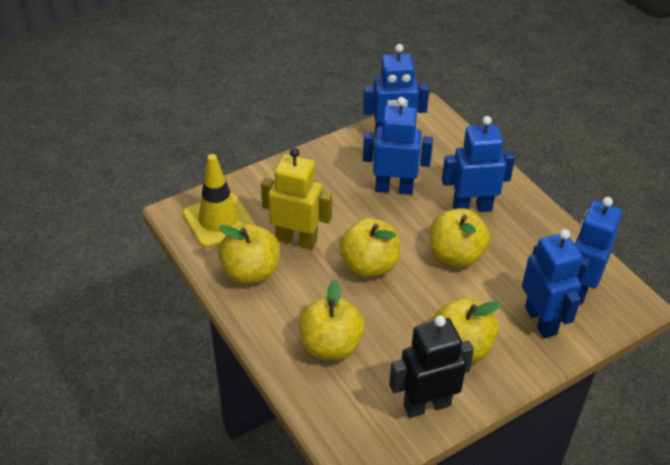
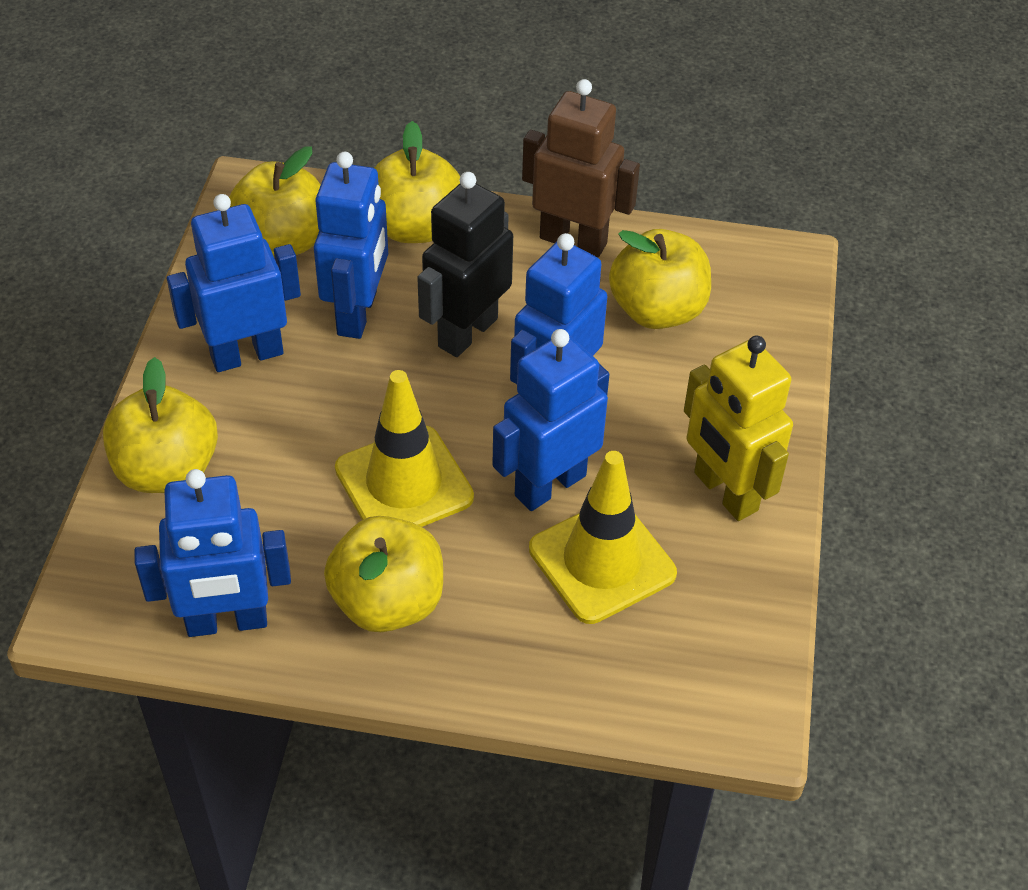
brown robot: 0 -> 1
yellow traffic cone: 1 -> 2

